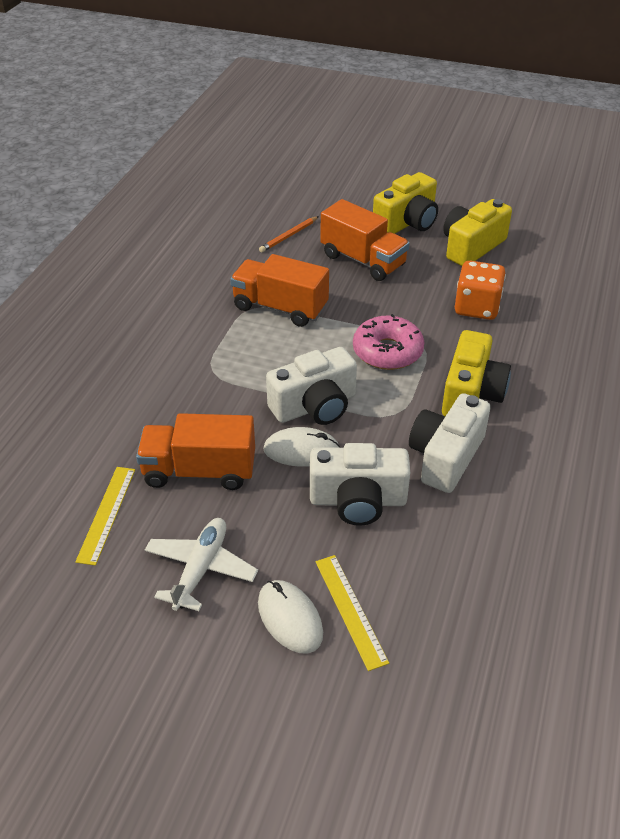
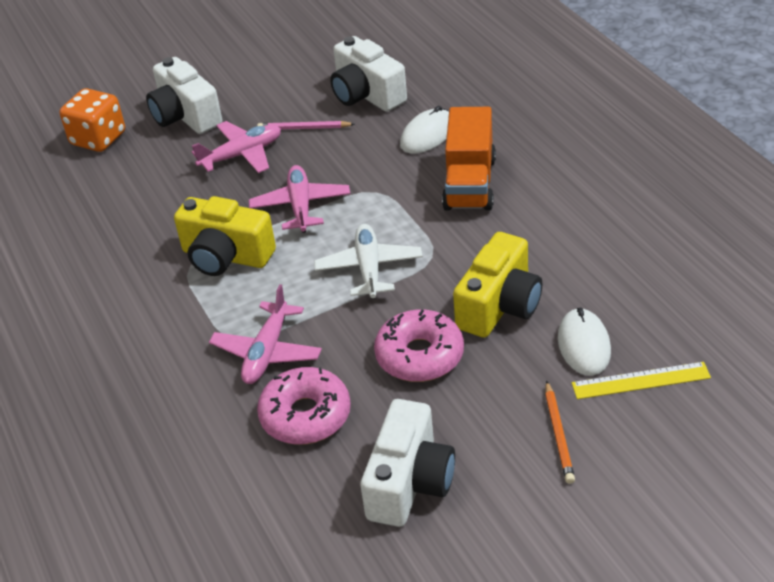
orange truck: 3 -> 1
pink donut: 1 -> 2
pink pencil: 0 -> 1
pink plane: 0 -> 3
yellow camera: 3 -> 2
yellow ruler: 2 -> 1

